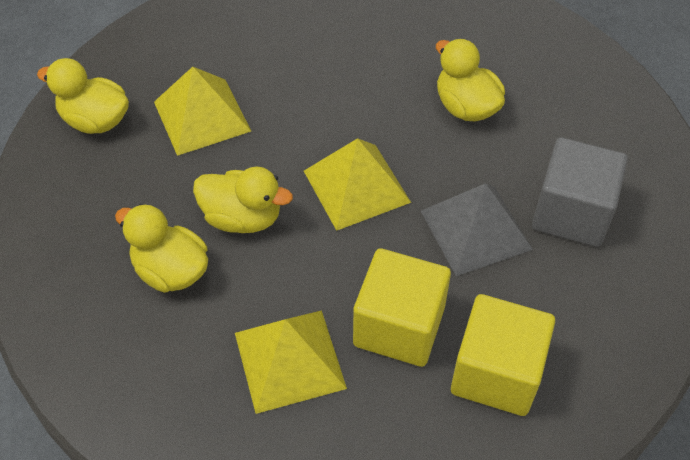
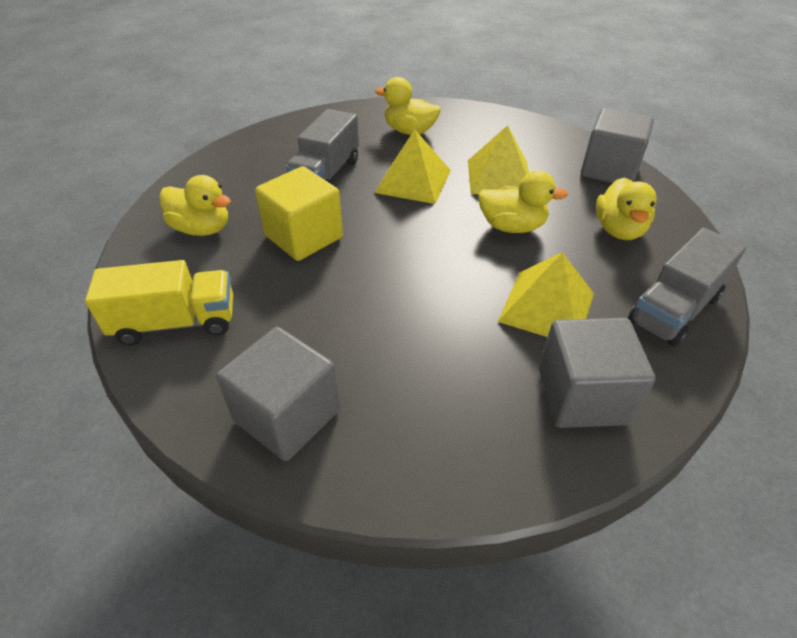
grey cube: 1 -> 3
grey pyramid: 1 -> 0
grey truck: 0 -> 2
yellow cube: 2 -> 1
yellow truck: 0 -> 1

